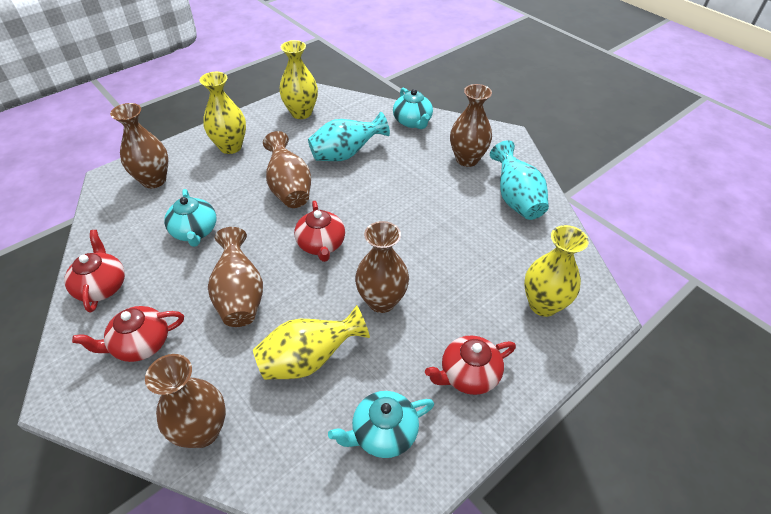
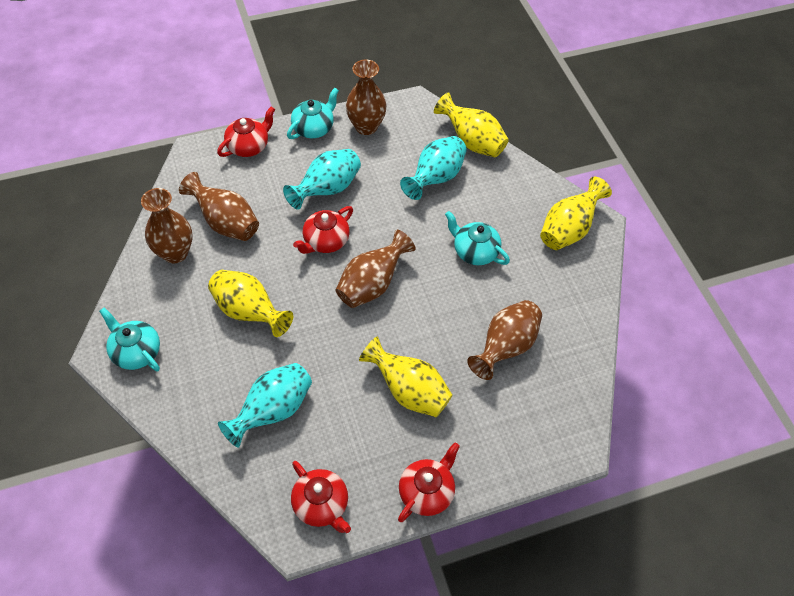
brown vase: 6 -> 5
turquoise vase: 2 -> 3

